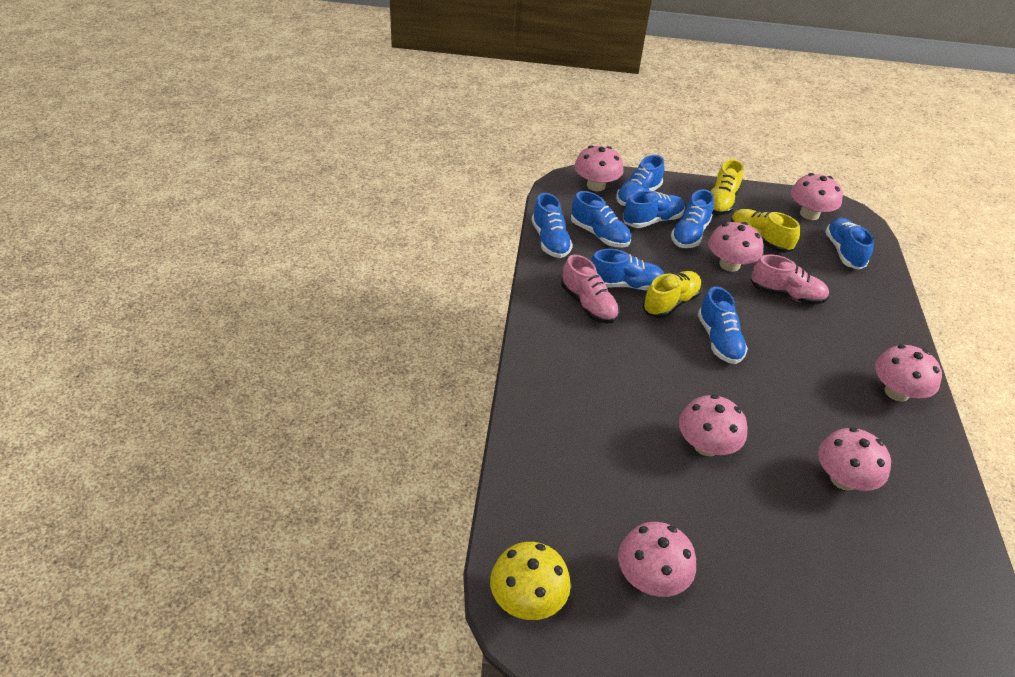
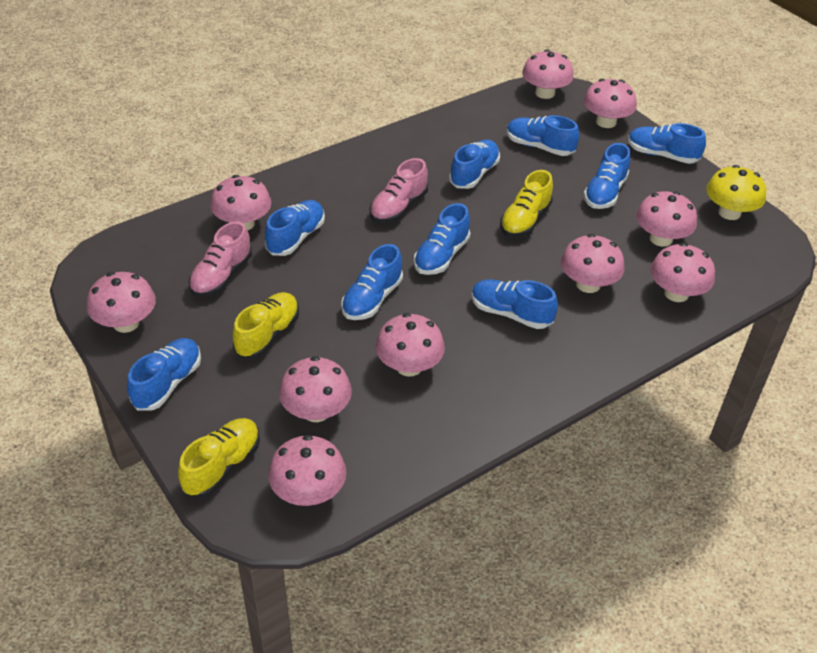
blue shoe: 8 -> 9
pink mushroom: 7 -> 10

